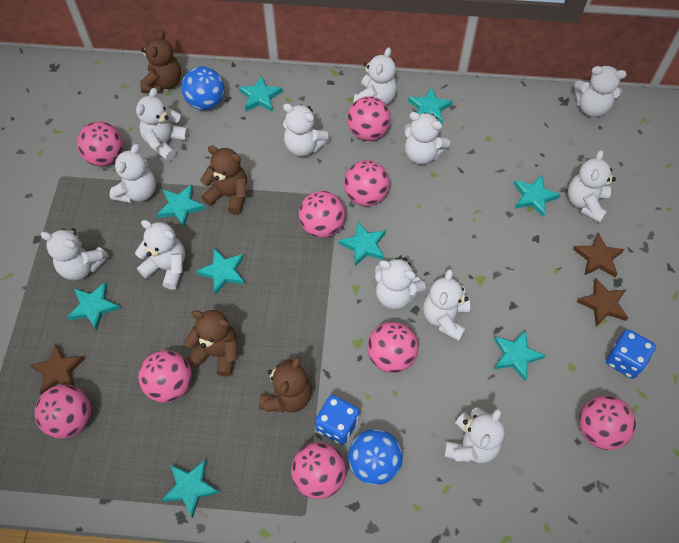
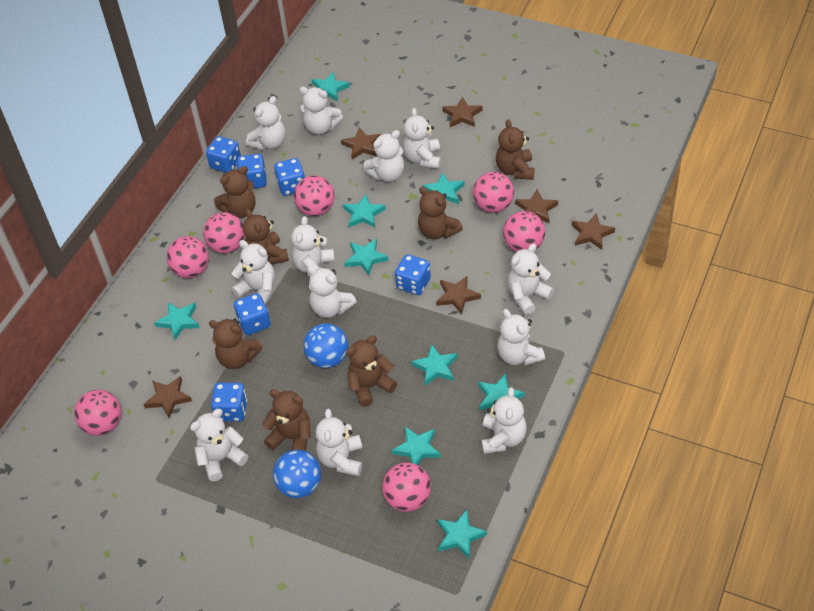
blue dice: 2 -> 6
brown star: 3 -> 6
brown teddy bear: 4 -> 7
pink ball: 9 -> 7

